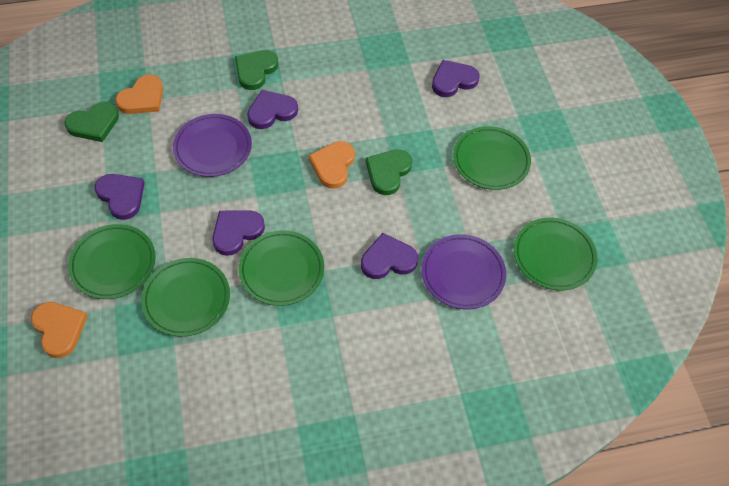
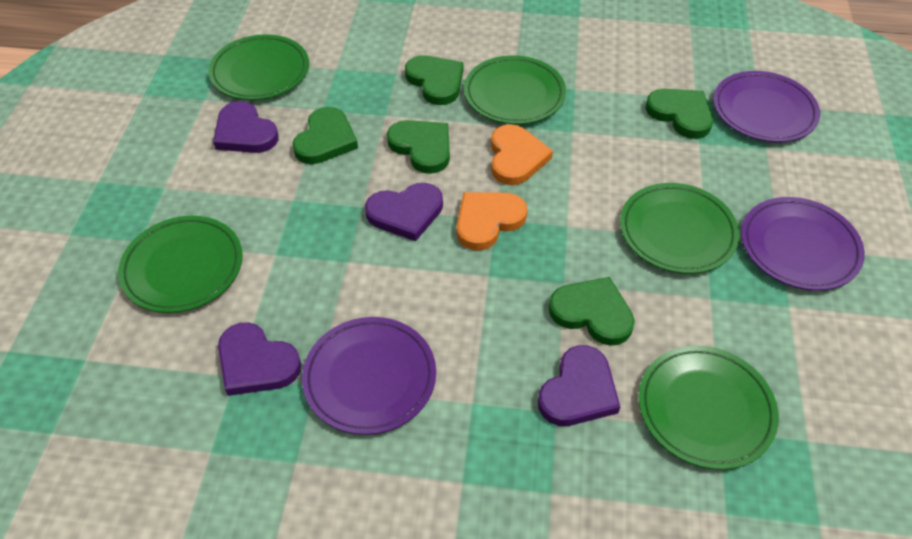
green heart: 3 -> 5
orange heart: 3 -> 2
purple heart: 5 -> 4
purple plate: 2 -> 3

